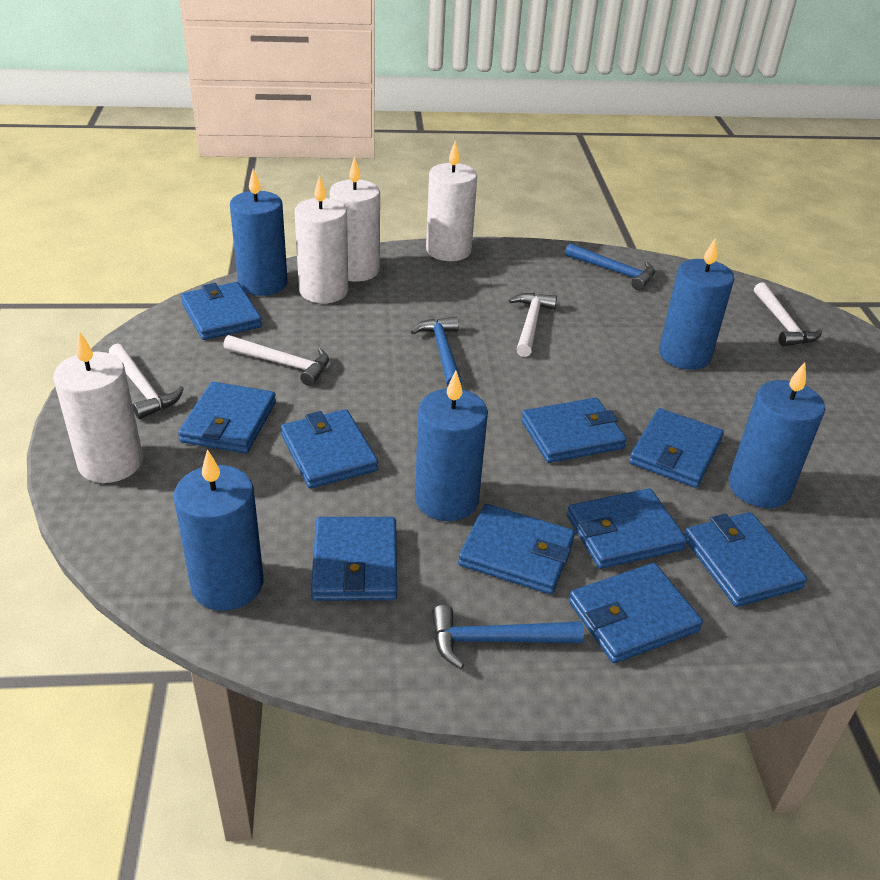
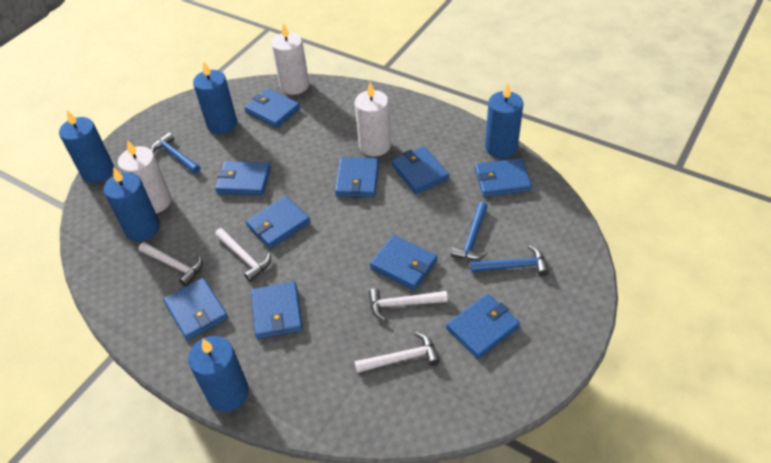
white candle: 4 -> 3

